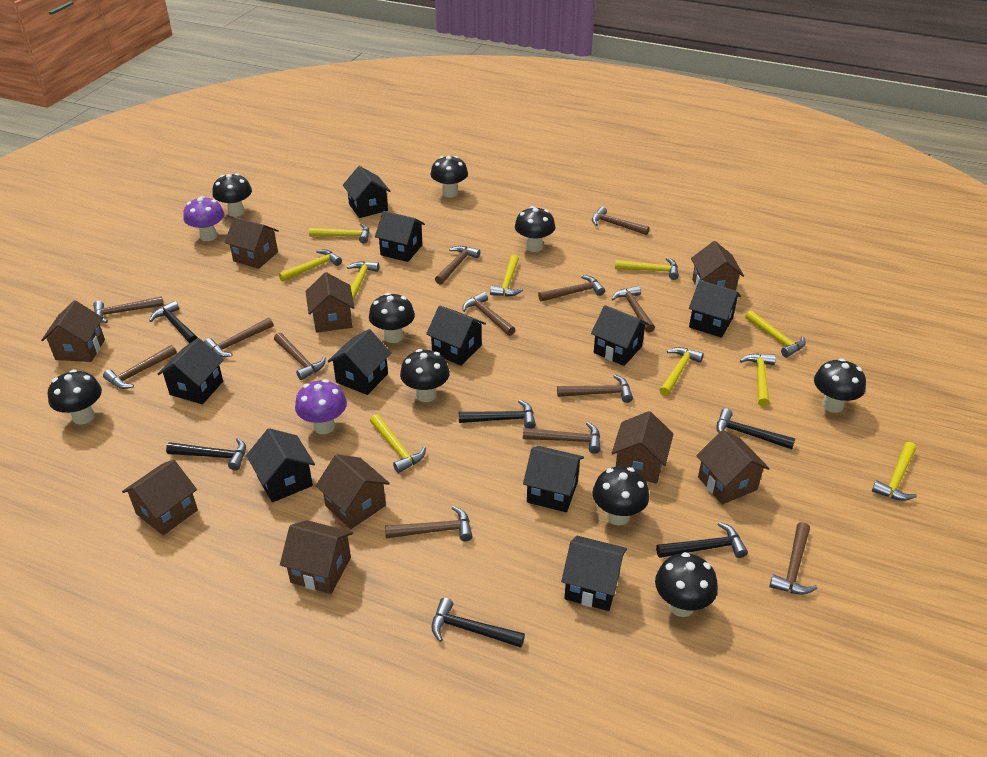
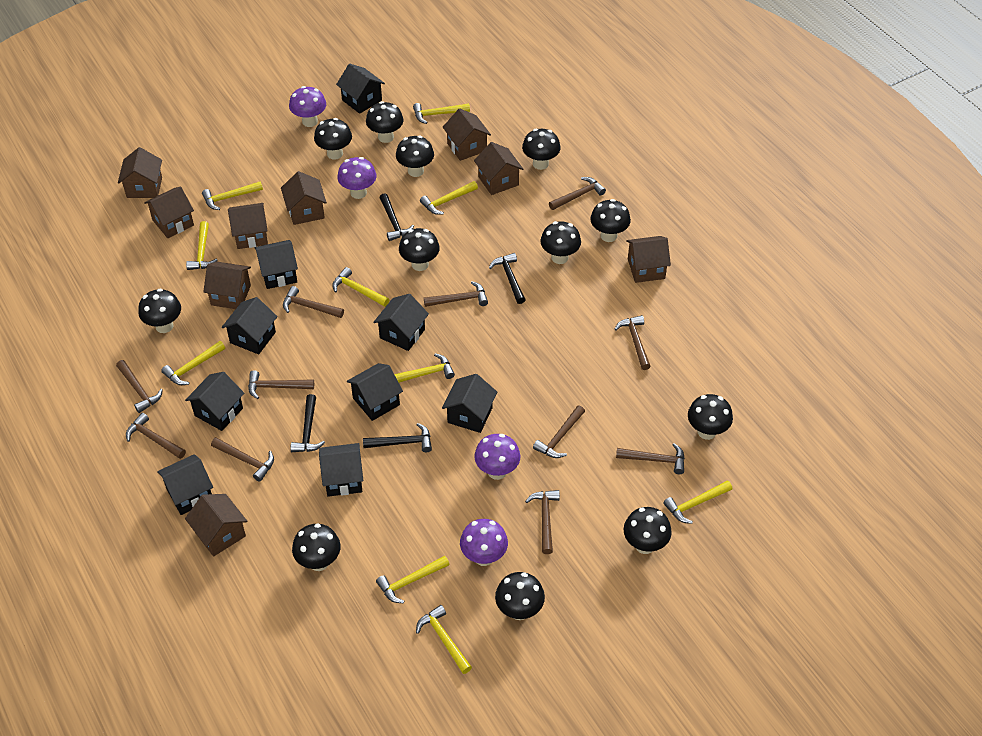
black hammer: 6 -> 4
black house: 10 -> 9
black mushroom: 9 -> 12
brown hammer: 13 -> 11
purple mushroom: 2 -> 4

